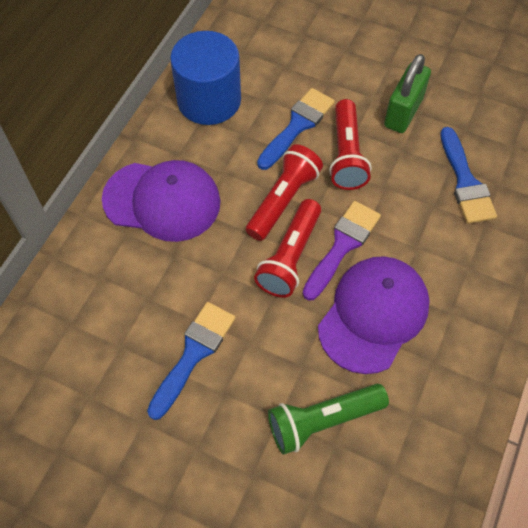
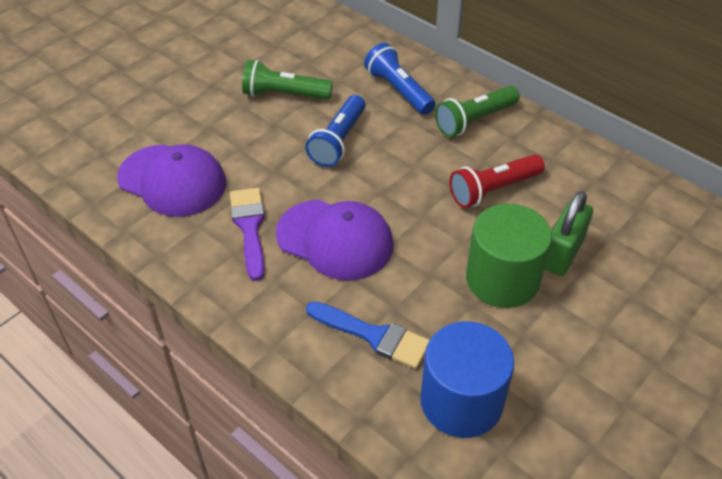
blue brush: 3 -> 1
blue flashlight: 0 -> 2
green cylinder: 0 -> 1
green flashlight: 1 -> 2
red flashlight: 3 -> 1

